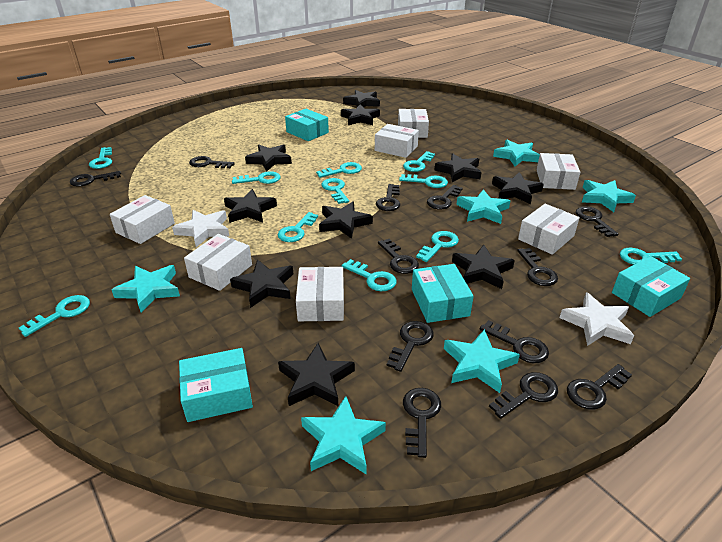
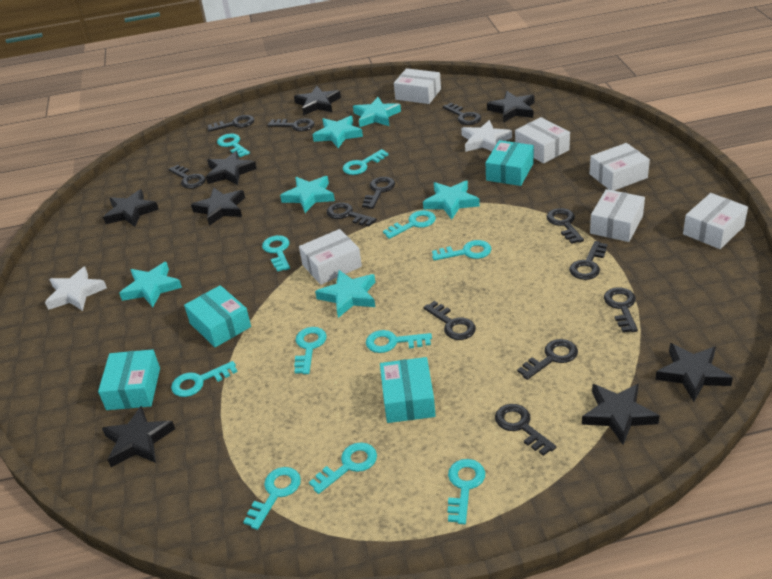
black star: 10 -> 8
white box: 7 -> 6

